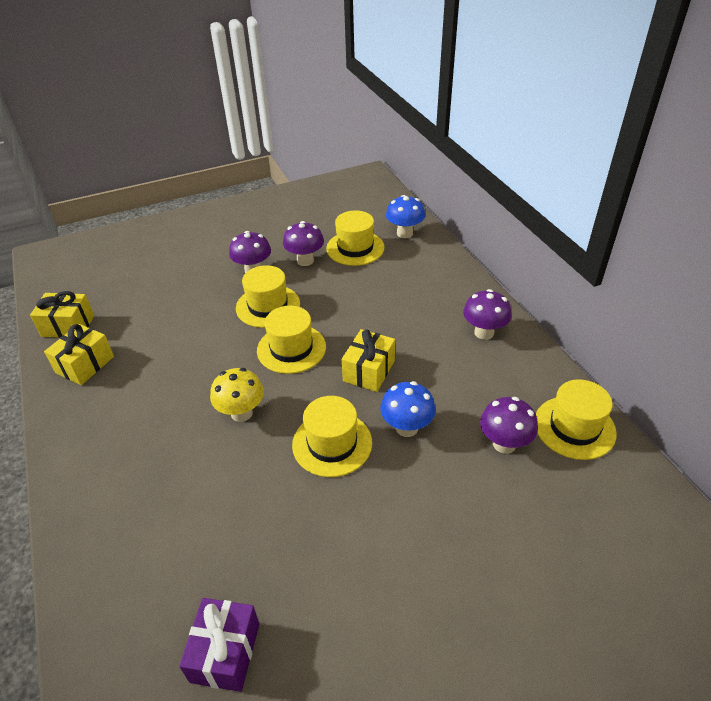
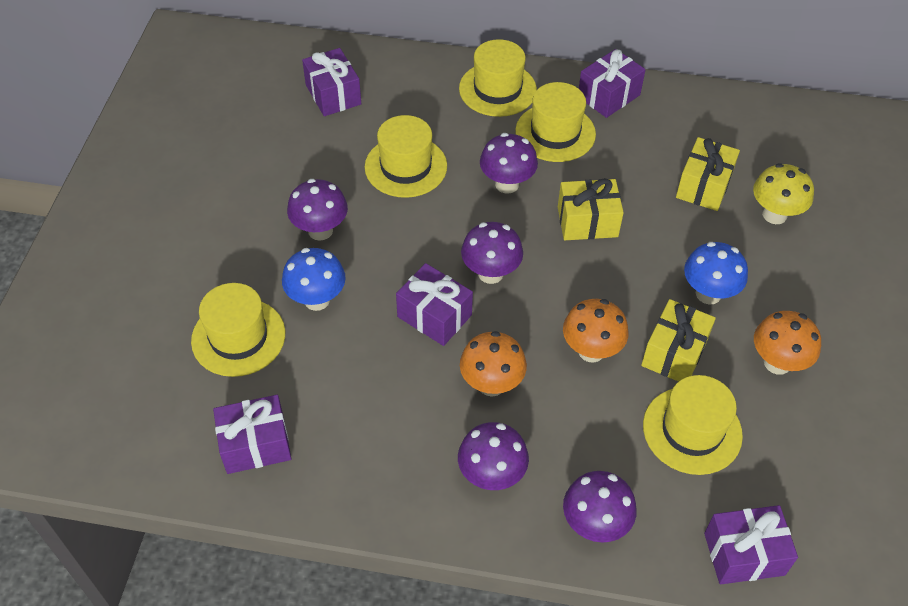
orange mushroom: 0 -> 3
purple gift: 1 -> 5
purple mushroom: 4 -> 5

